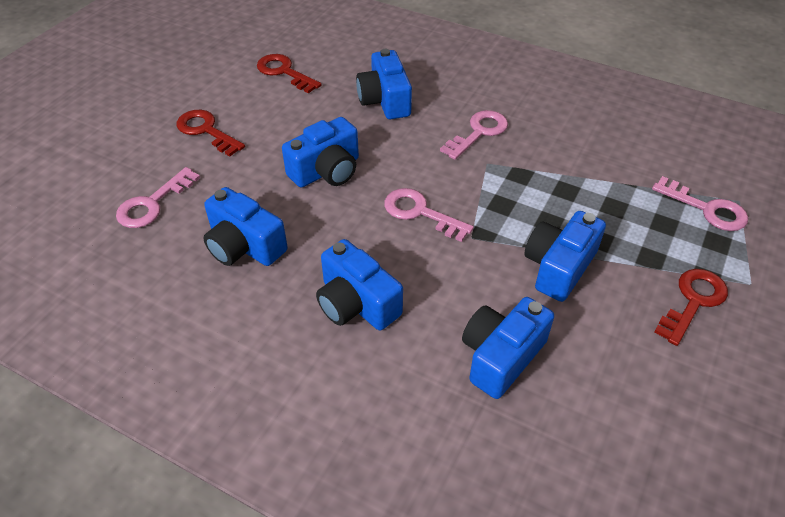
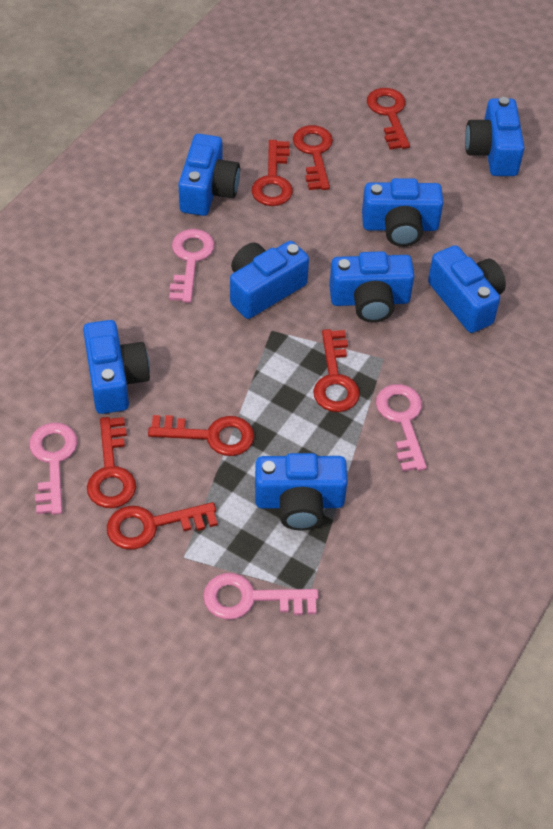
blue camera: 6 -> 8
red key: 3 -> 7

